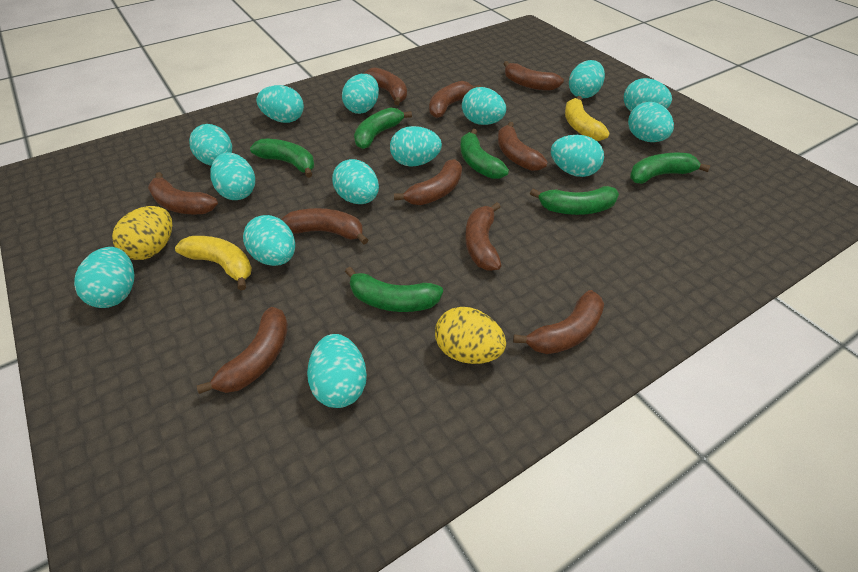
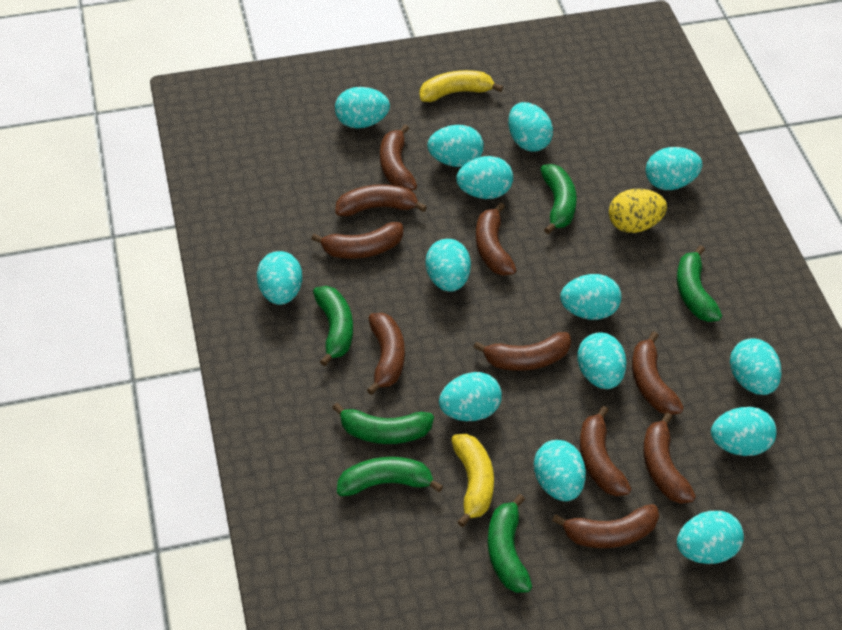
yellow egg: 2 -> 1

